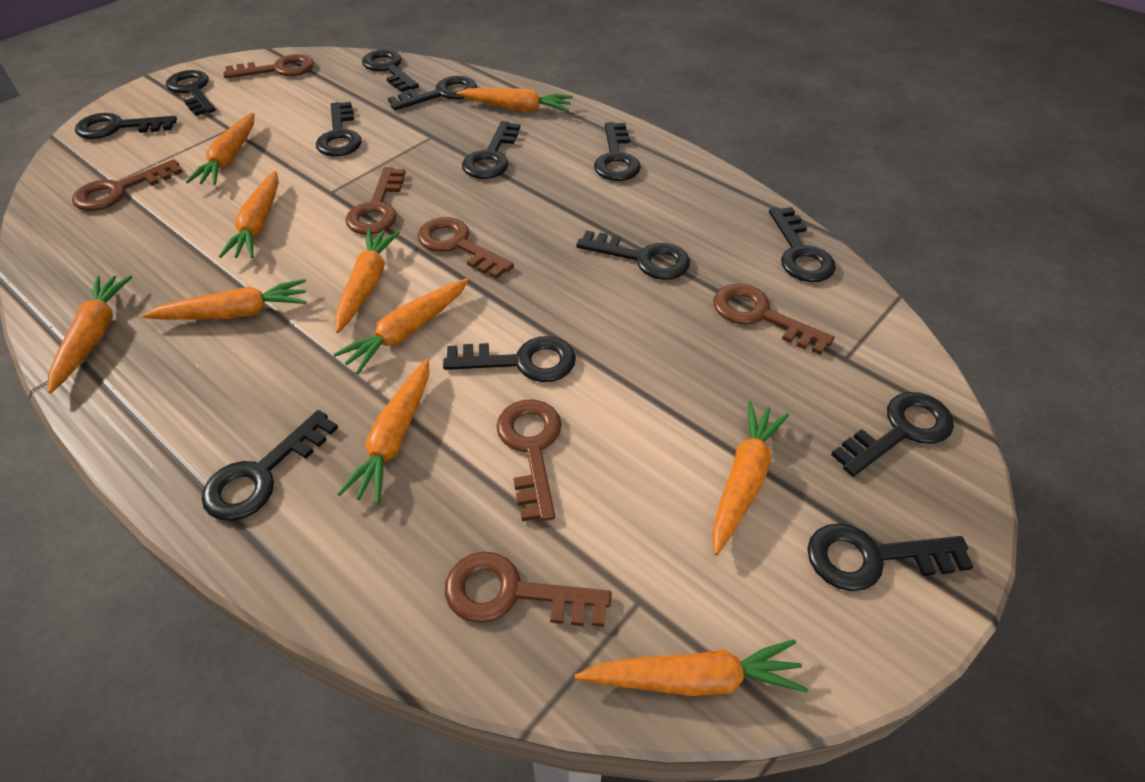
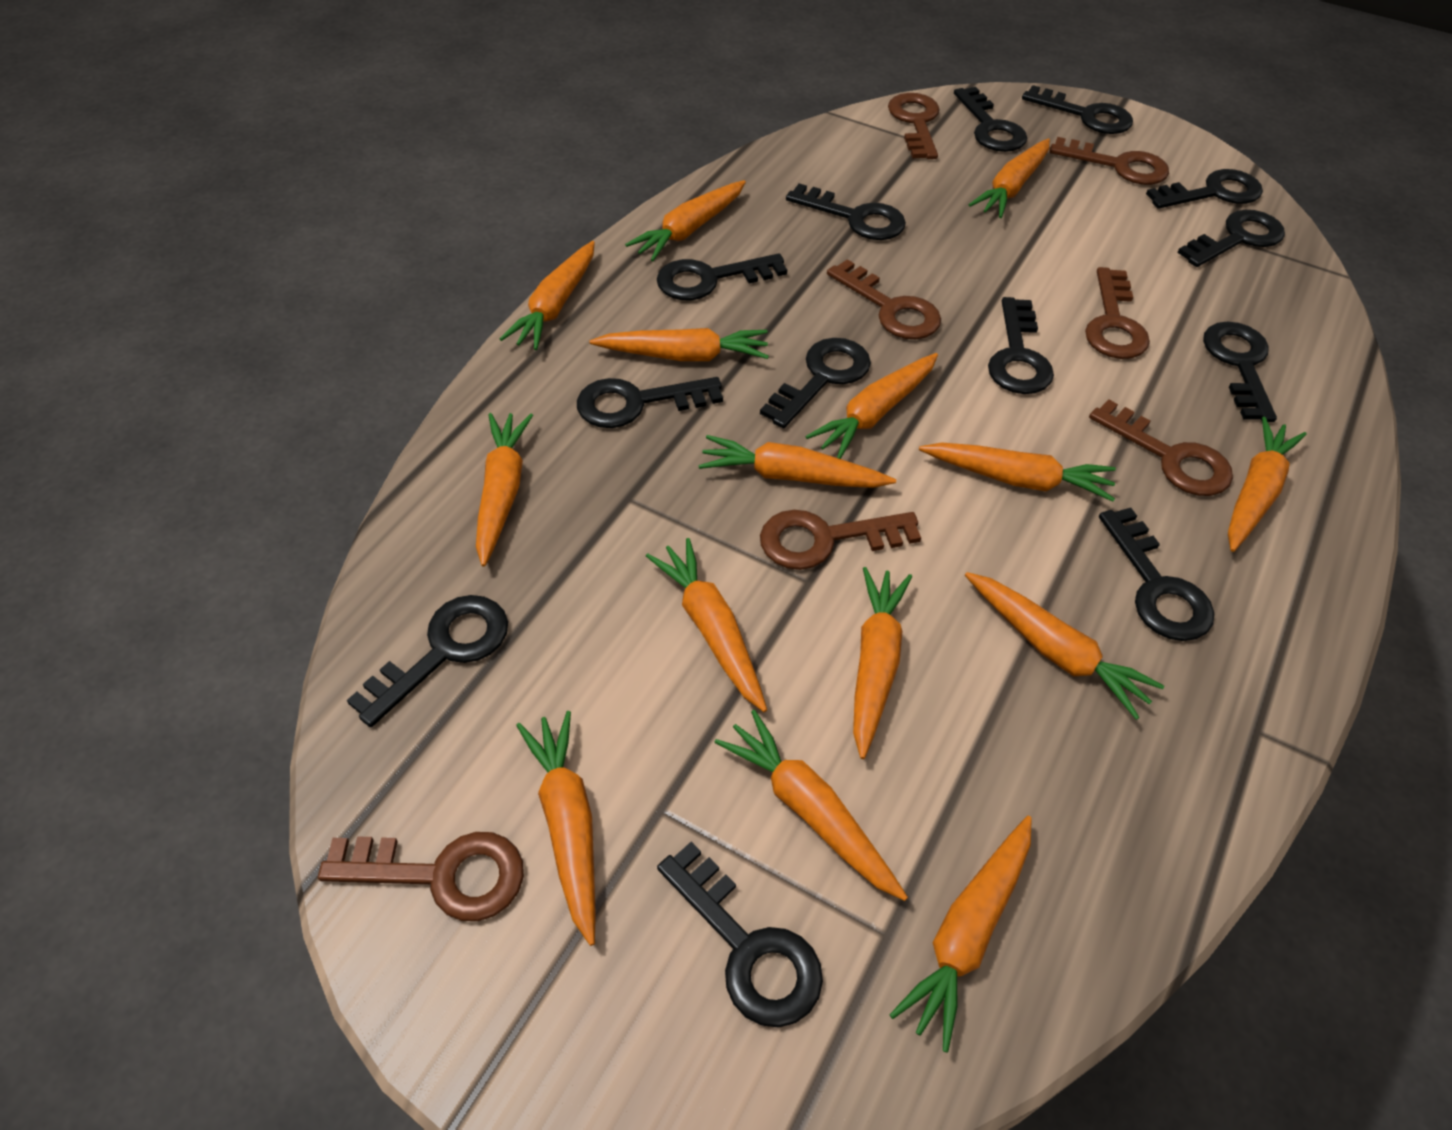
orange carrot: 10 -> 15

